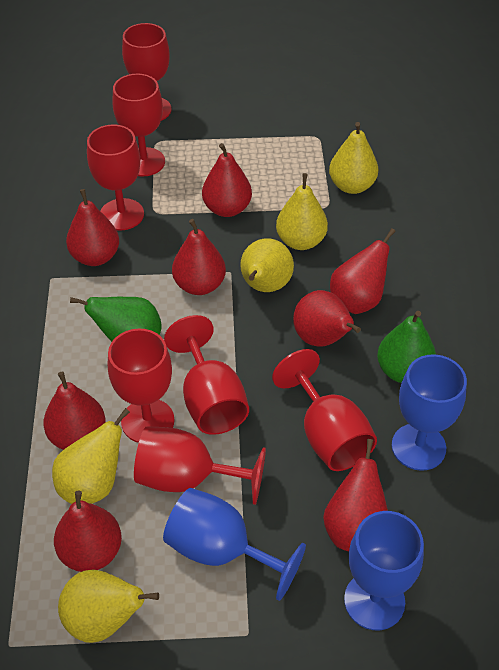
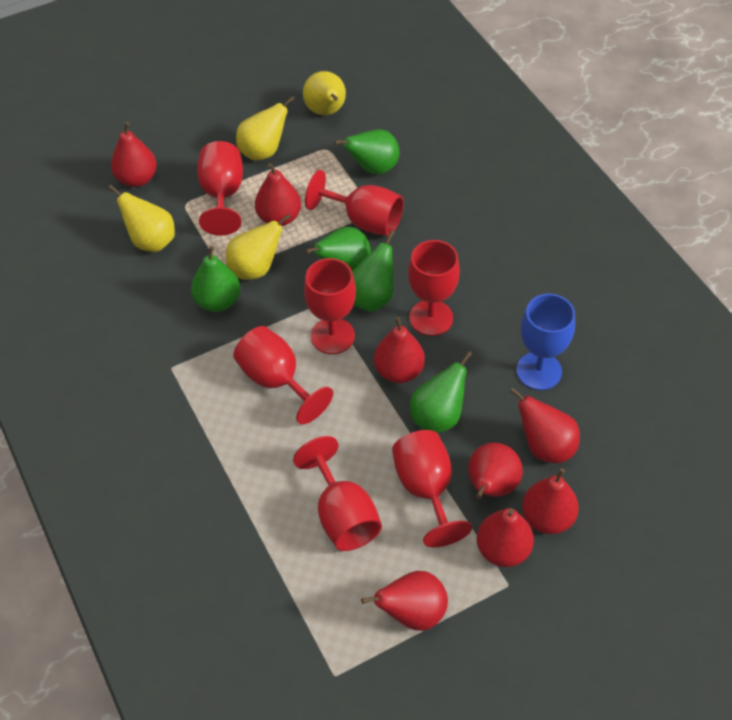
blue goblet: 3 -> 1
green pear: 2 -> 5
yellow pear: 5 -> 4

